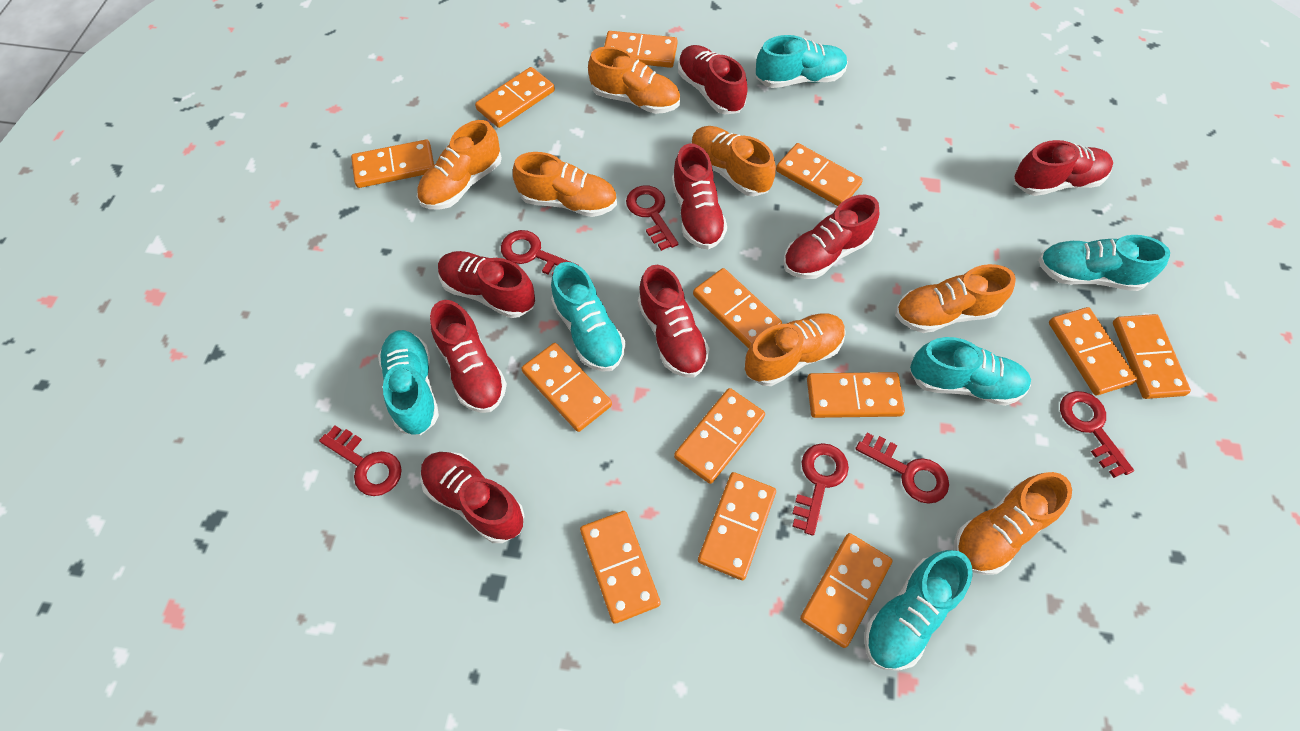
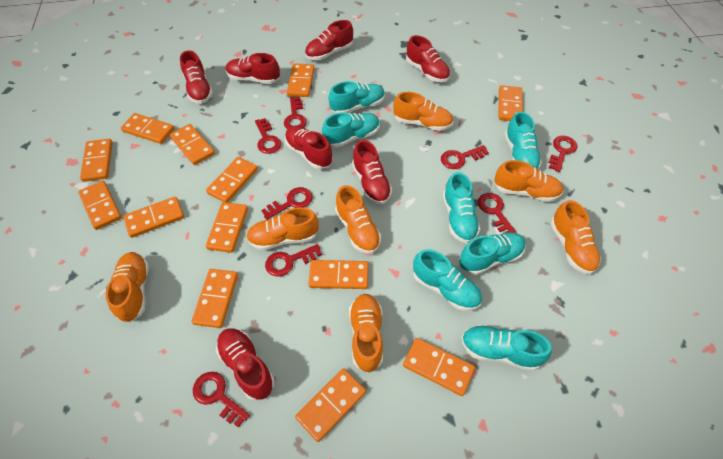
red key: 6 -> 8
red shoe: 8 -> 7
turquoise shoe: 6 -> 7

